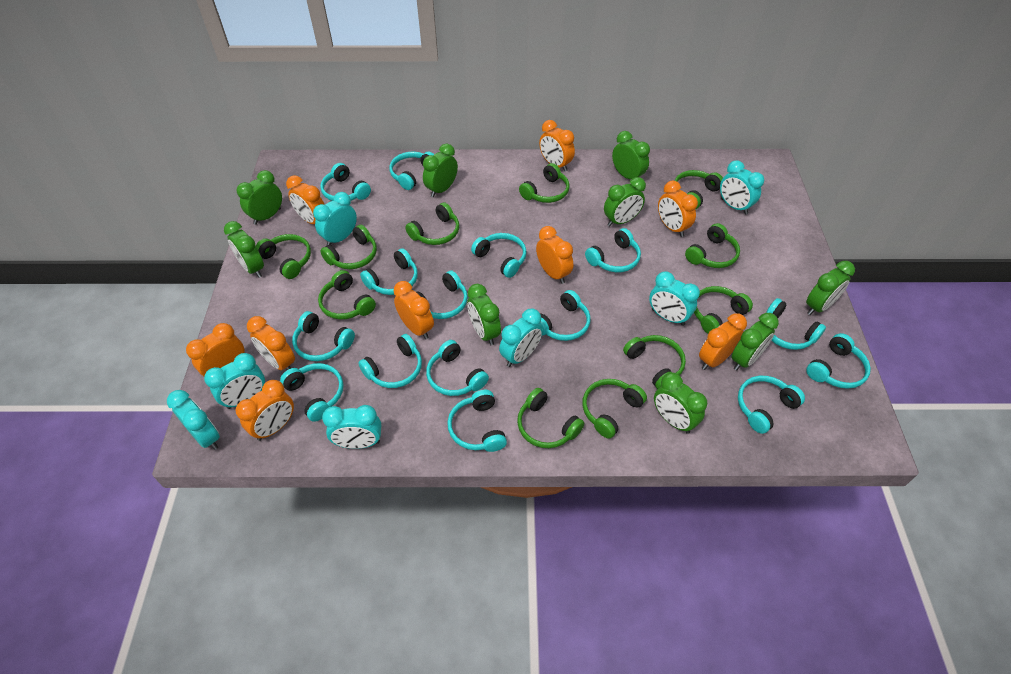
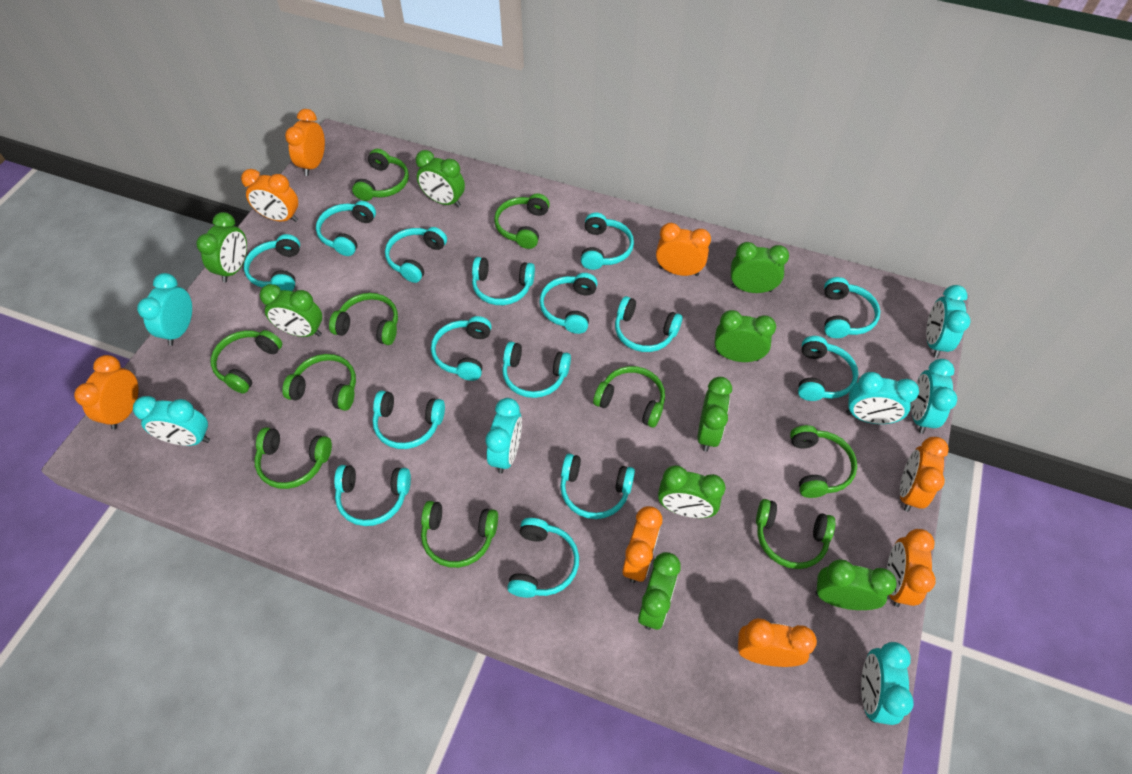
green headphones: 11 -> 10
orange clock: 9 -> 8

